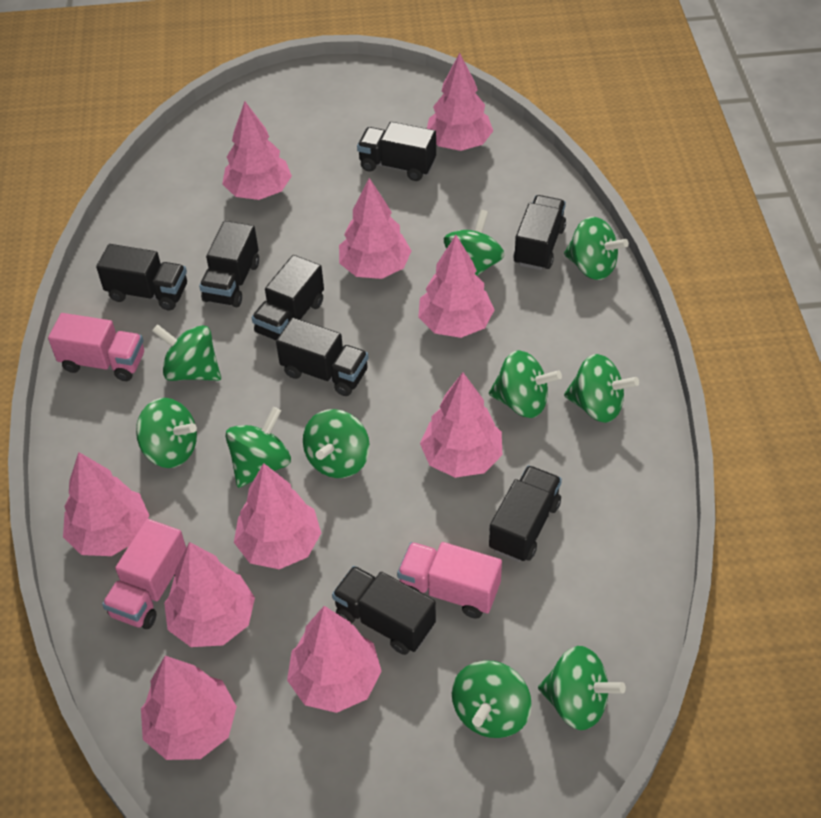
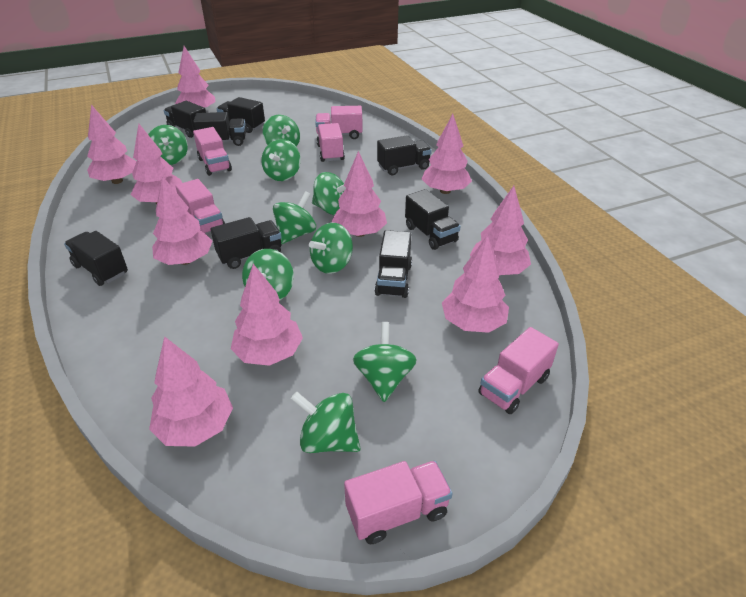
green spinning top: 10 -> 9
pink truck: 3 -> 6

